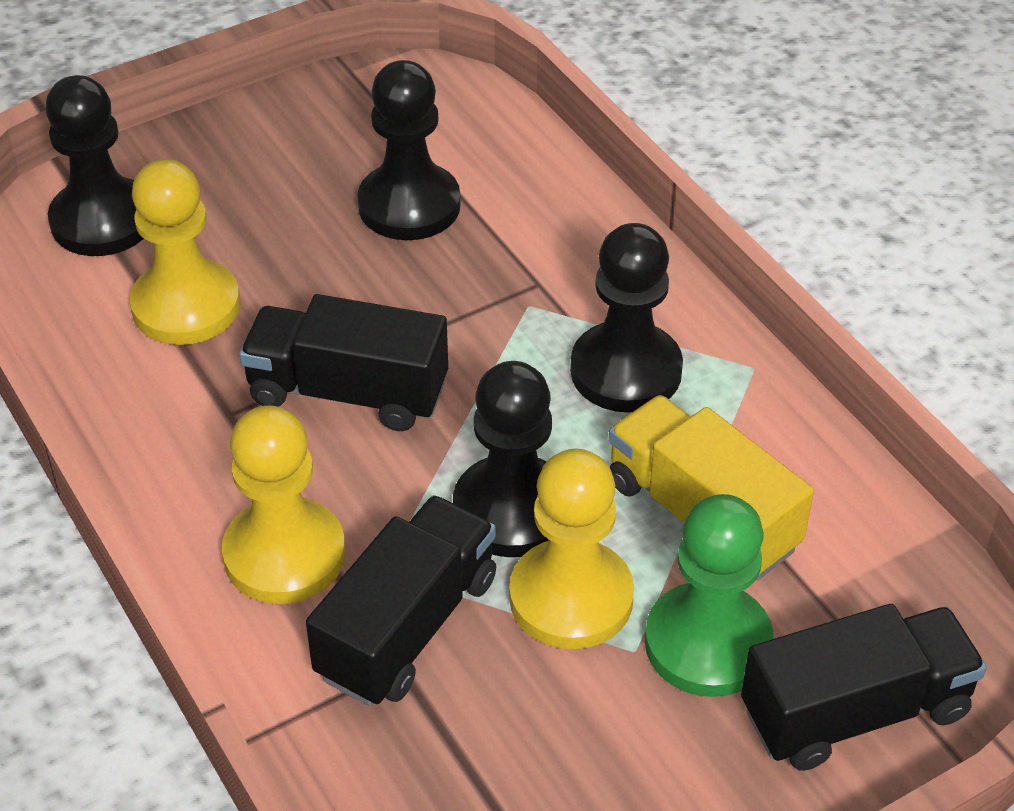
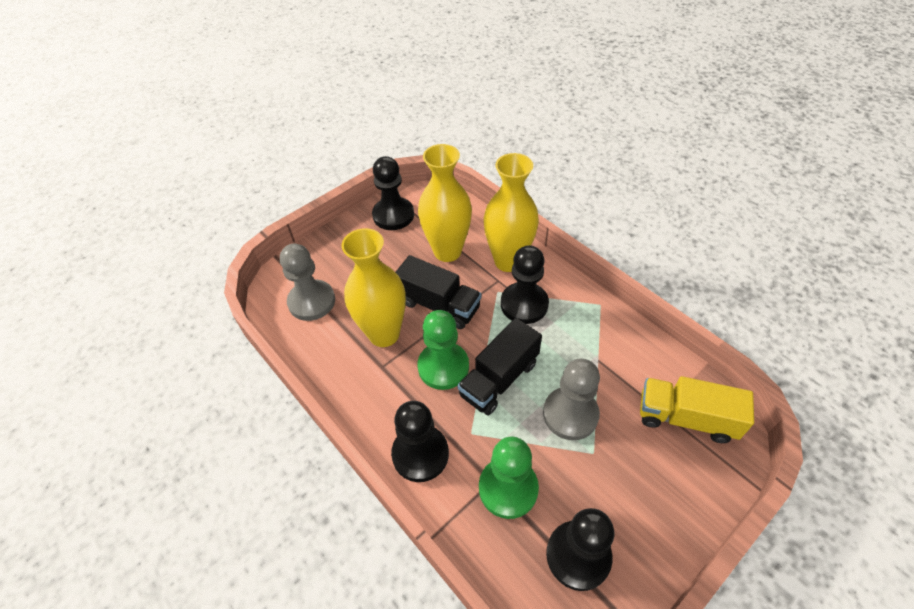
black truck: 3 -> 2
green pawn: 1 -> 2
grey pawn: 0 -> 2
yellow pawn: 3 -> 0
yellow vase: 0 -> 3

